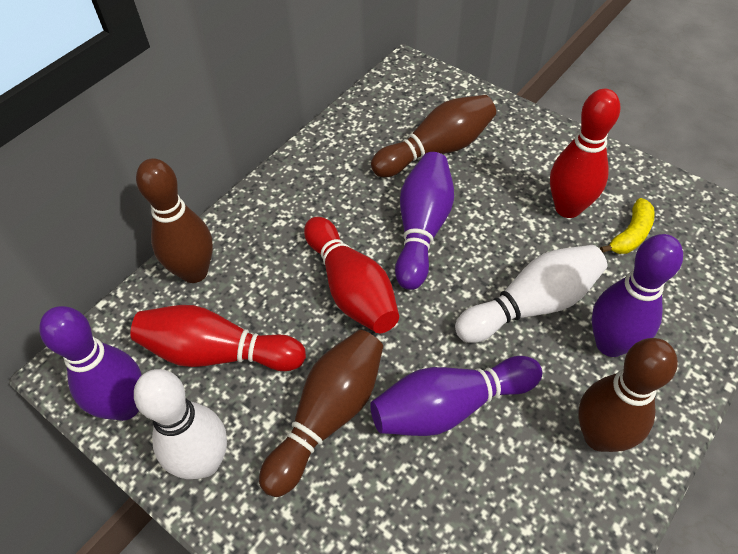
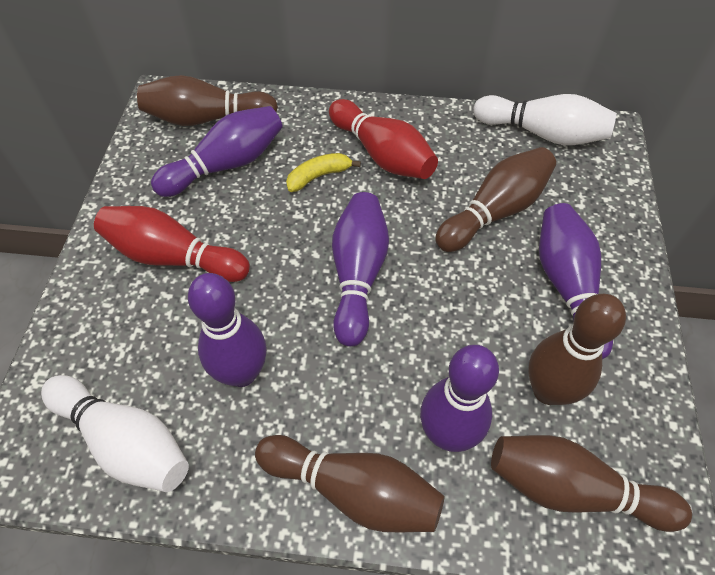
brown bowling pin: 4 -> 5
purple bowling pin: 4 -> 5
red bowling pin: 3 -> 2

